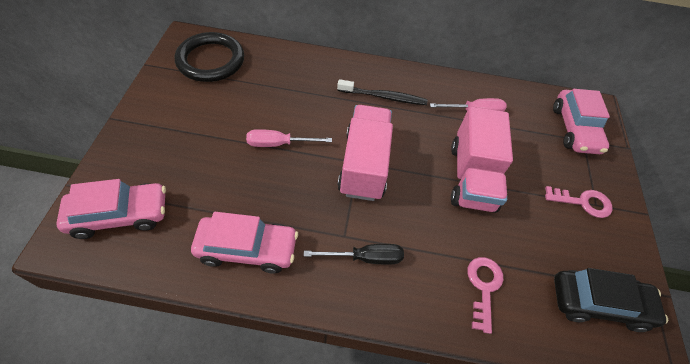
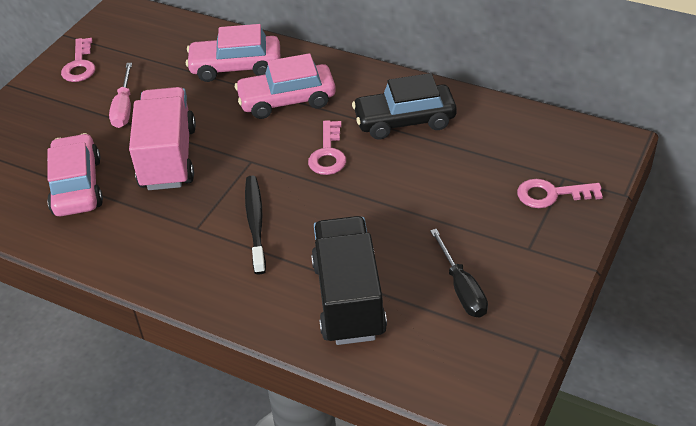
black ring: 1 -> 0
black truck: 0 -> 1
pink key: 2 -> 3
pink screwdriver: 2 -> 1
pink truck: 2 -> 1

